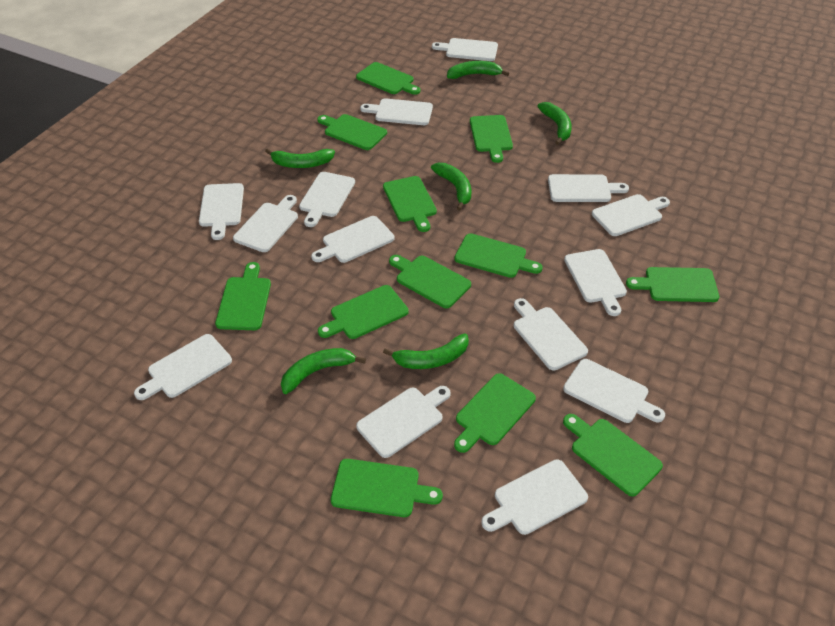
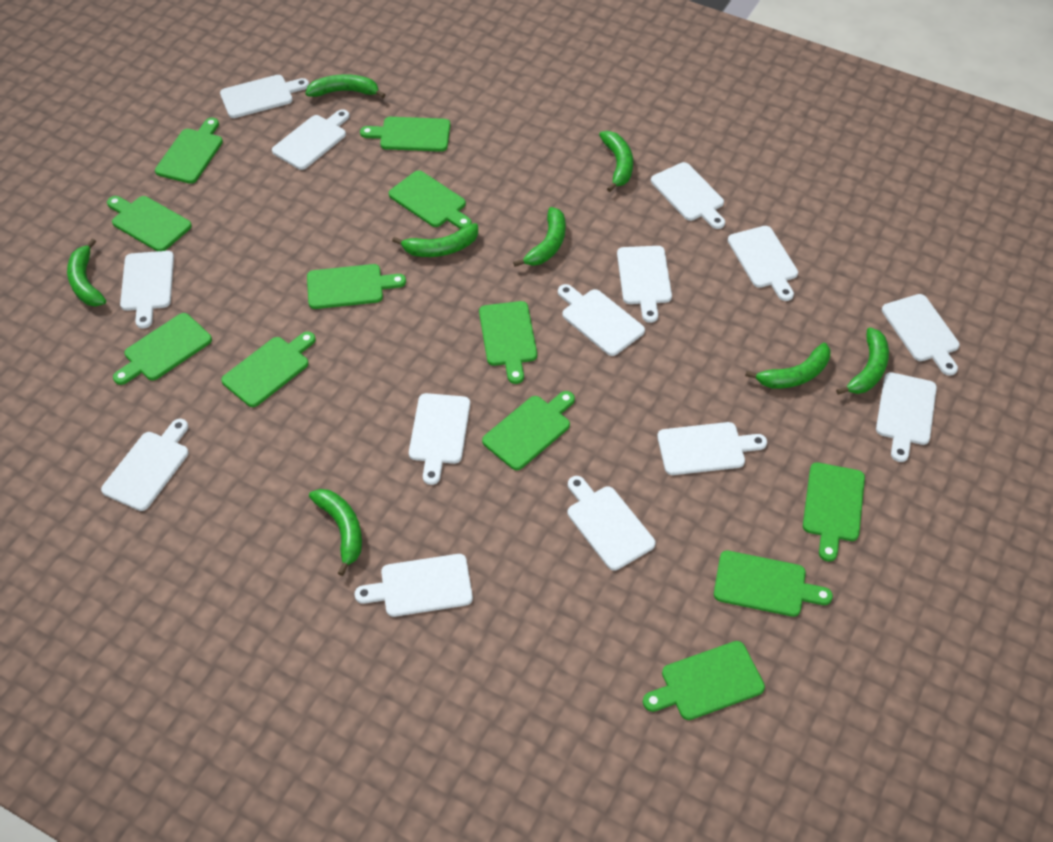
green banana: 6 -> 8

